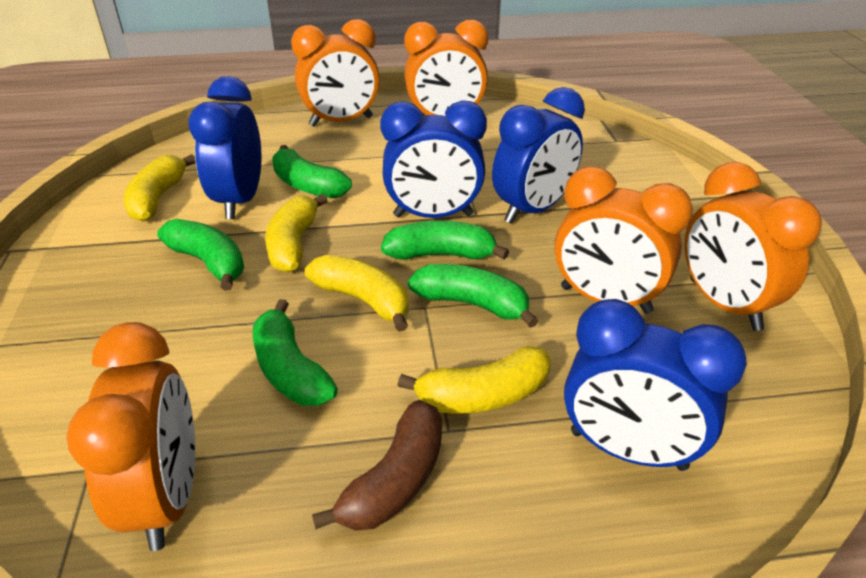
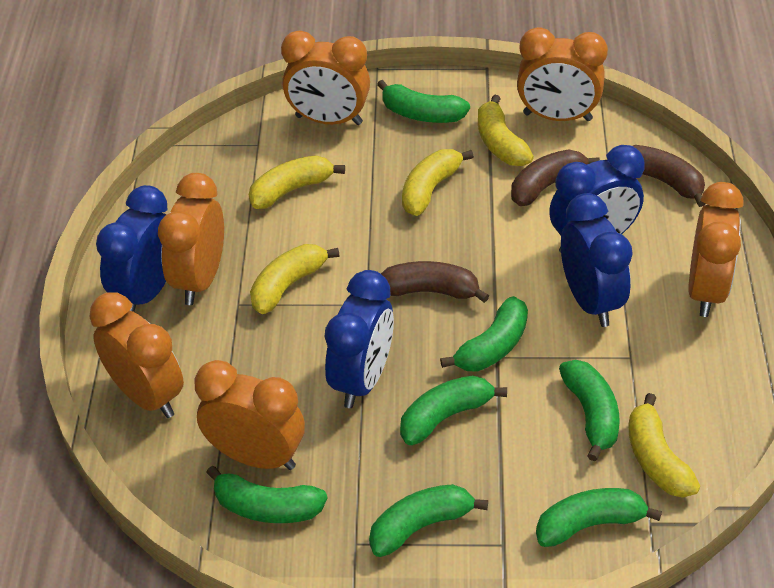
brown banana: 1 -> 3
green banana: 5 -> 7
orange clock: 5 -> 6
yellow banana: 4 -> 5

